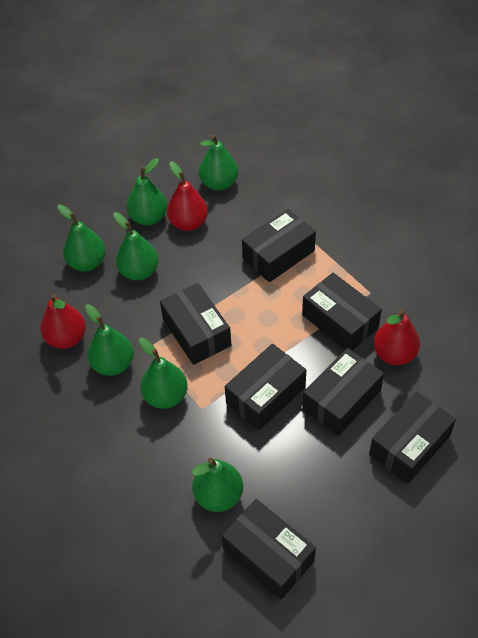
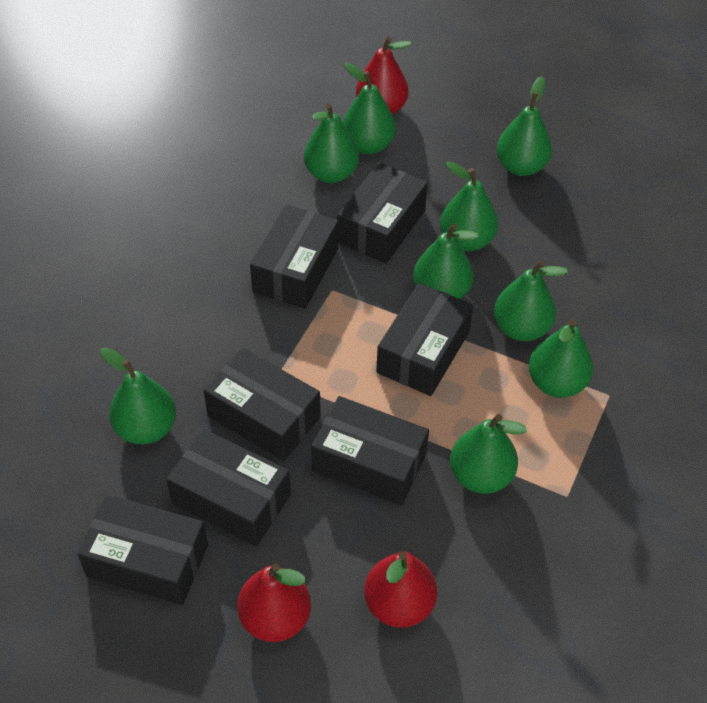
green pear: 7 -> 9

